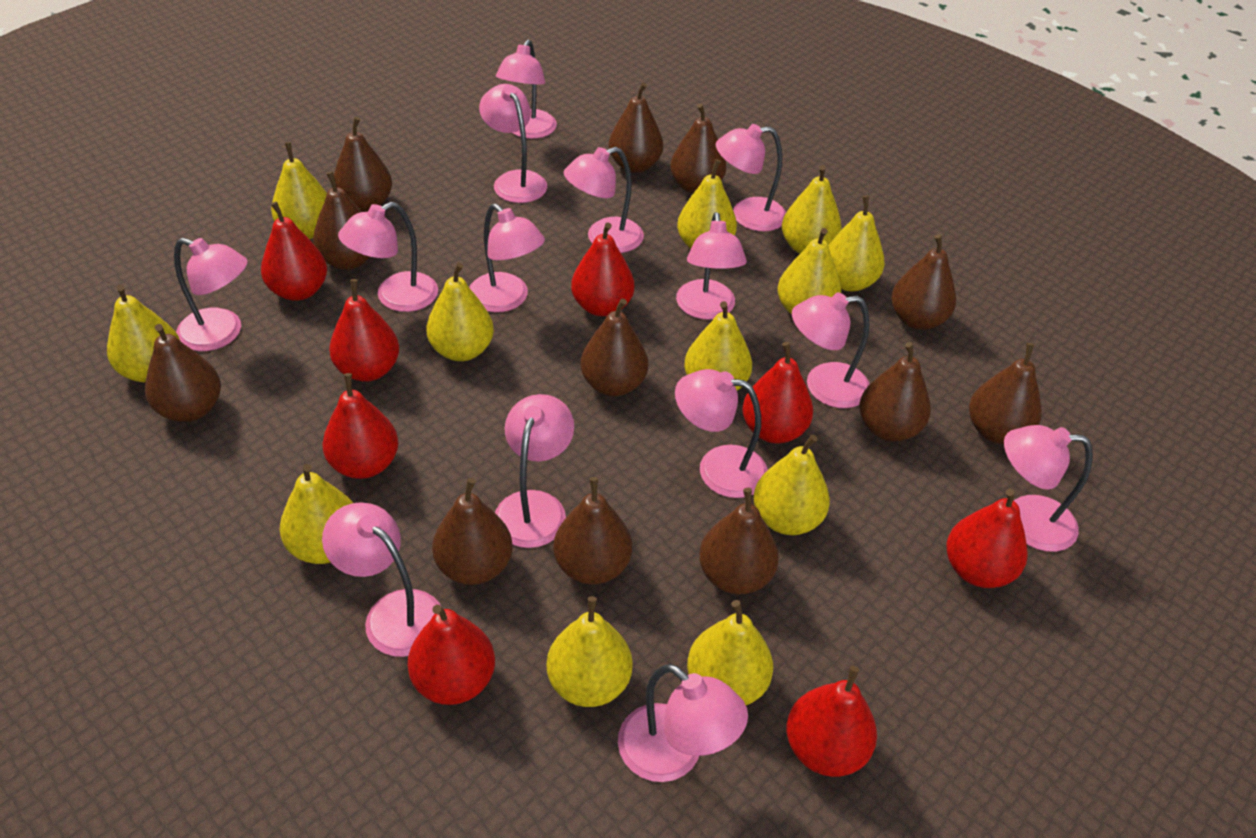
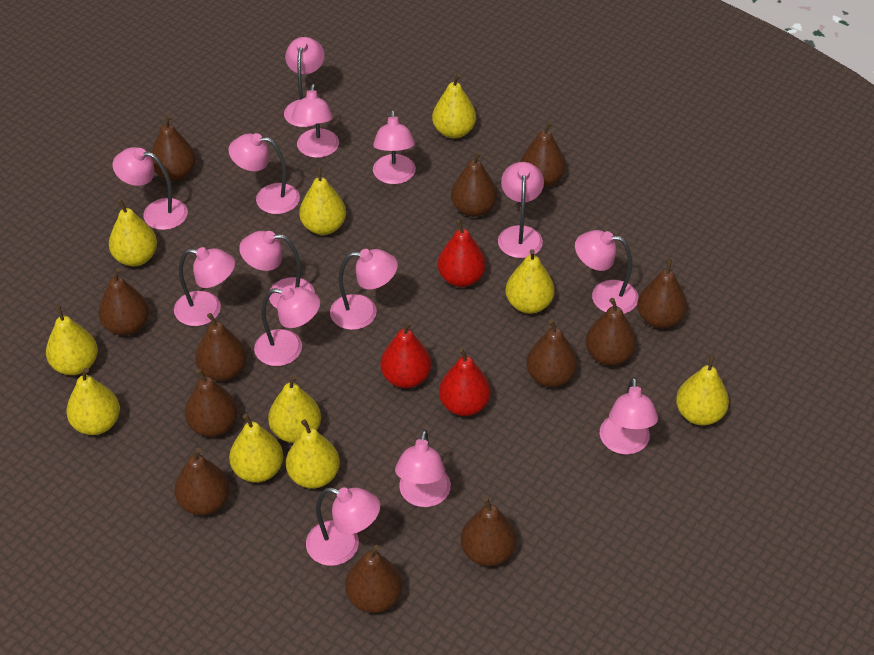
red pear: 8 -> 3
yellow pear: 12 -> 10

